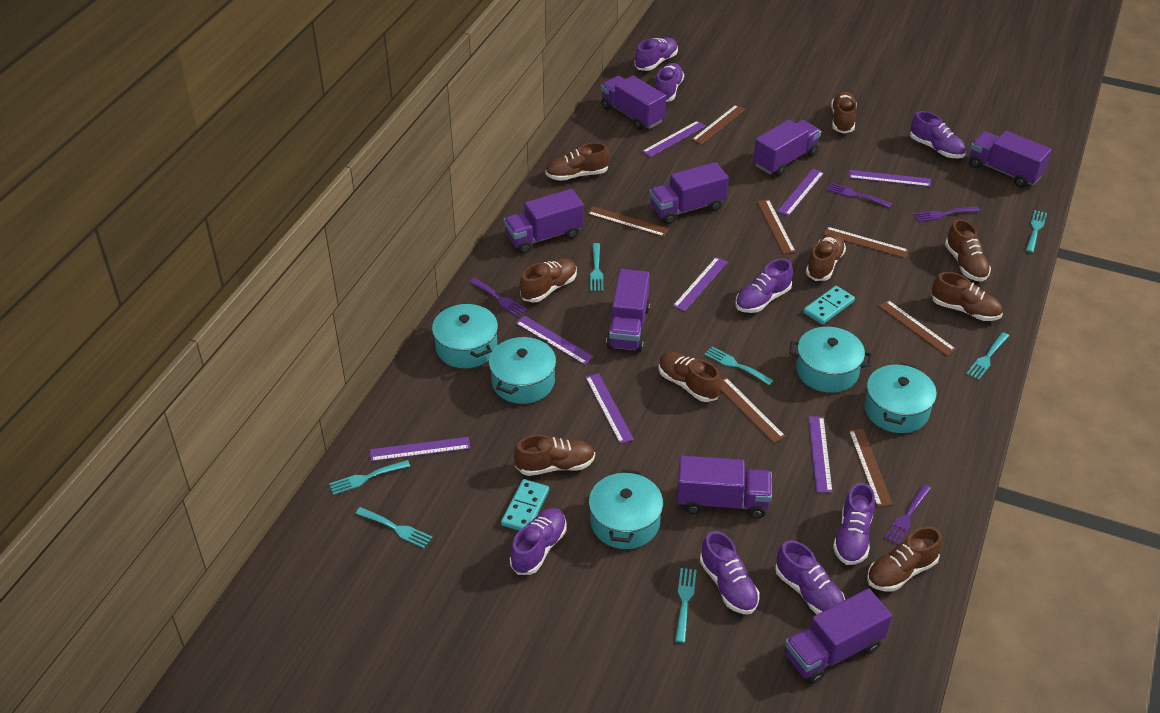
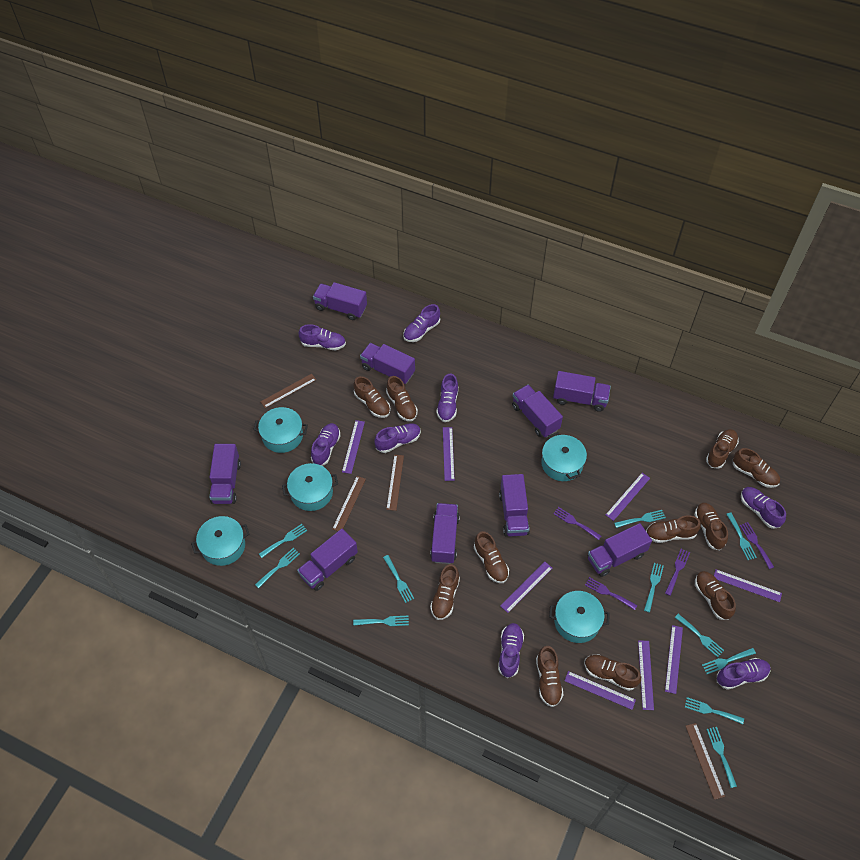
brown ruler: 7 -> 4
brown shoe: 9 -> 11
purple truck: 8 -> 9
turquoise domino: 2 -> 0
turquoise fork: 7 -> 11

